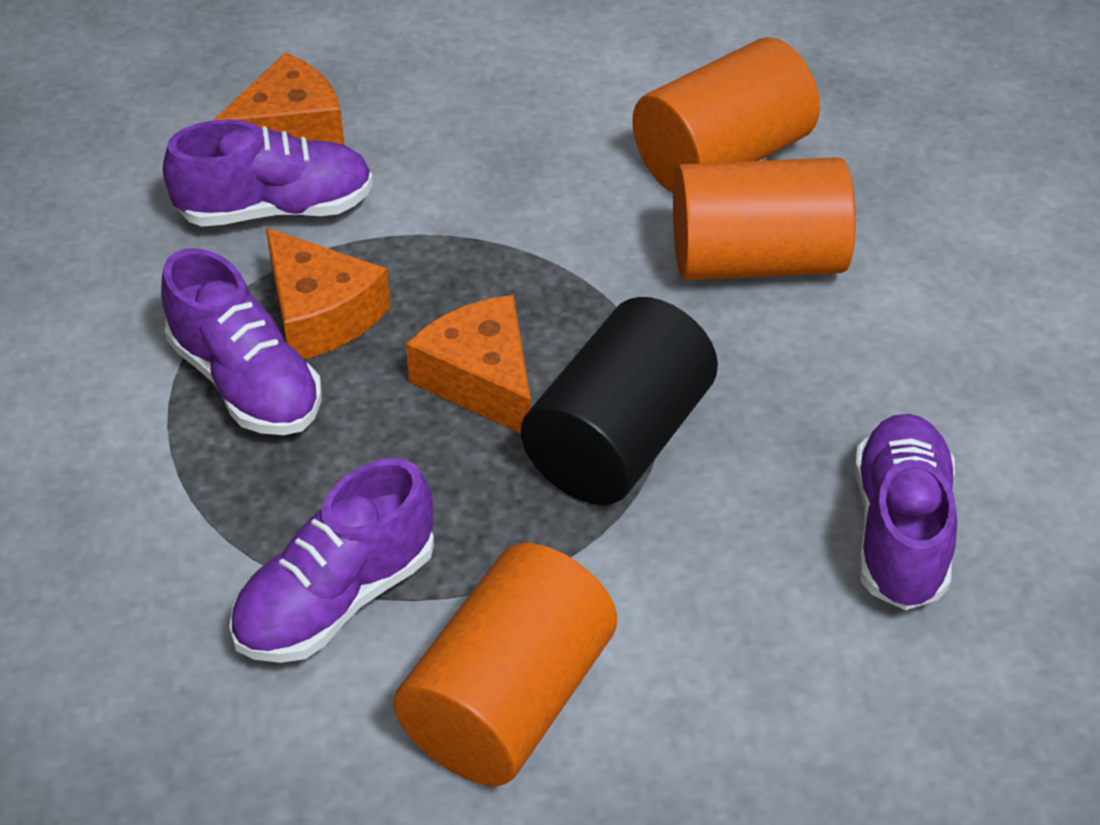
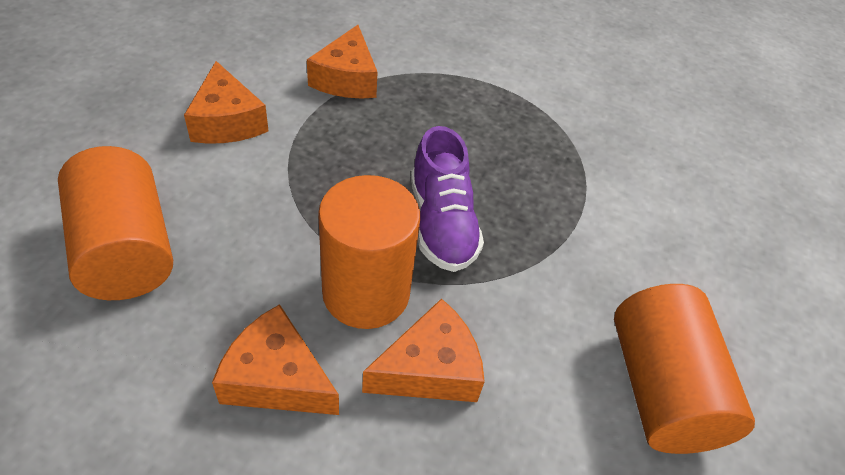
black cylinder: 1 -> 0
orange cheese: 3 -> 4
purple shoe: 4 -> 1

